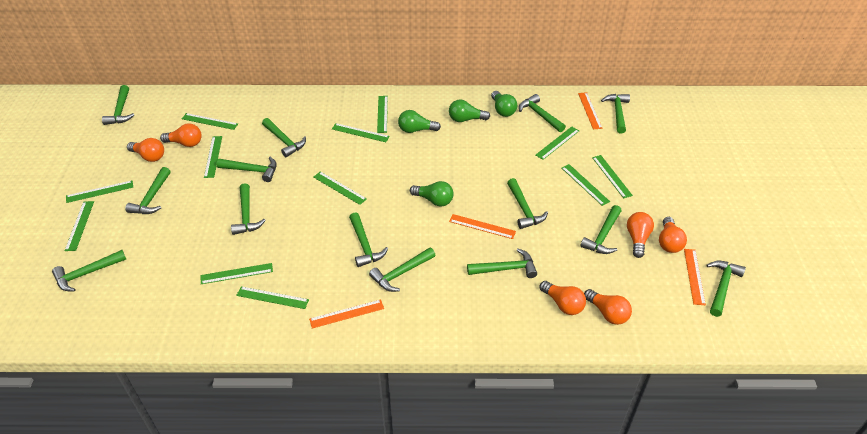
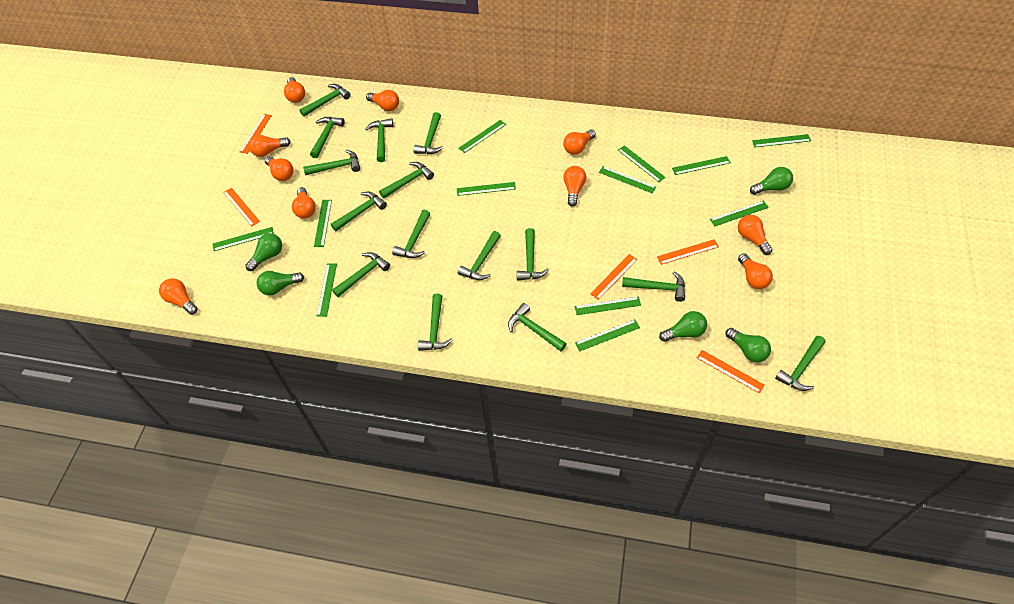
green hammer: 14 -> 15
green light bulb: 4 -> 5
orange light bulb: 6 -> 10
orange ruler: 4 -> 5

